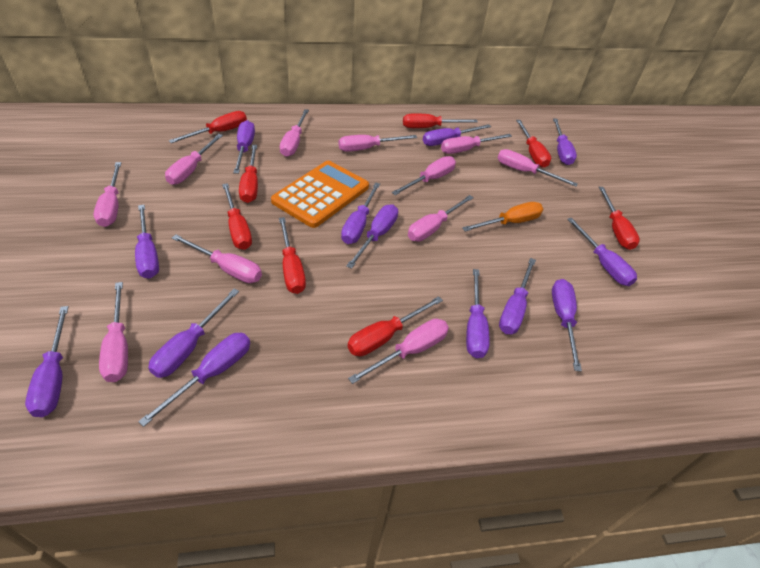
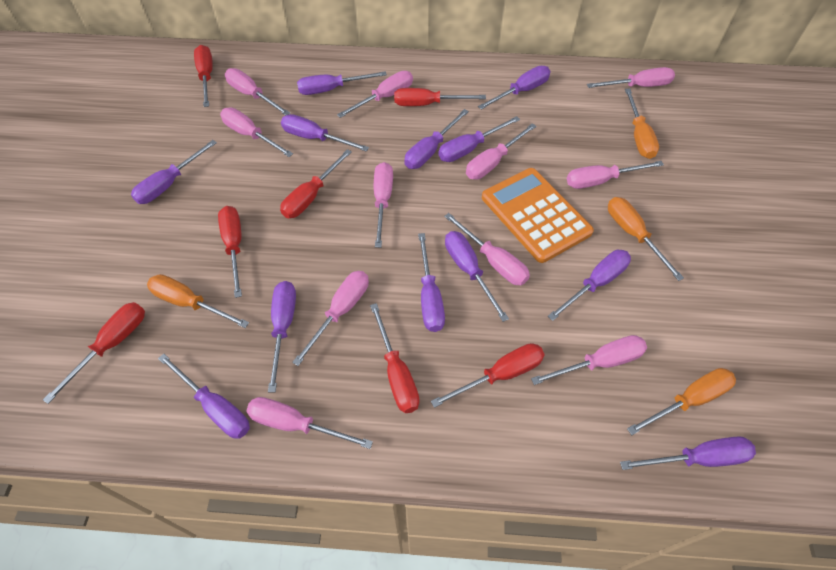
orange screwdriver: 1 -> 4
purple screwdriver: 13 -> 12
red screwdriver: 8 -> 7

